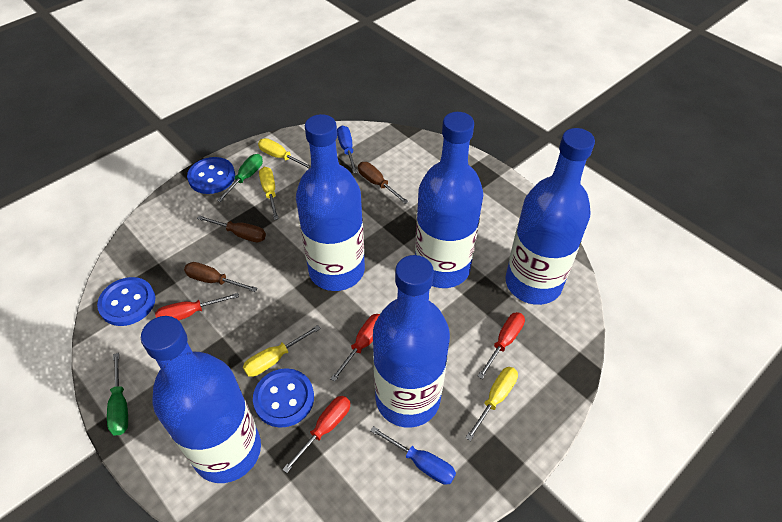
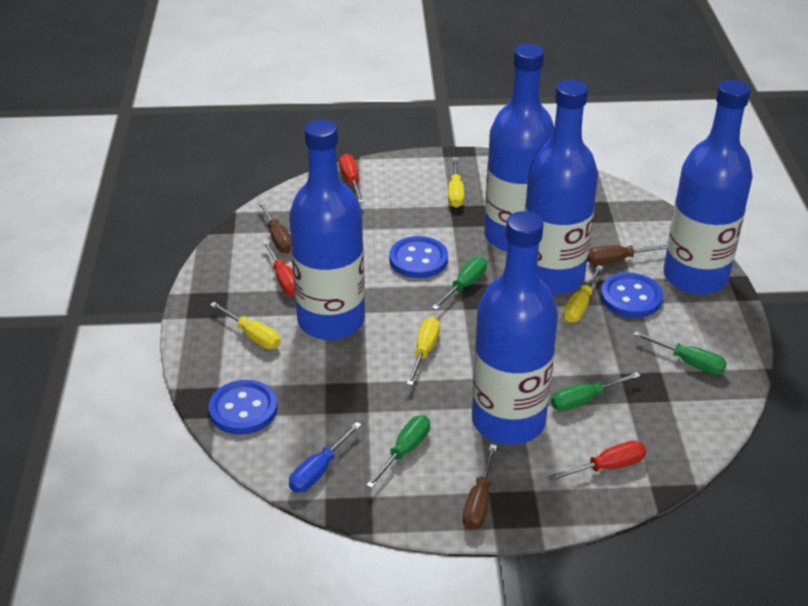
blue screwdriver: 2 -> 1
green screwdriver: 2 -> 4
red screwdriver: 4 -> 3

